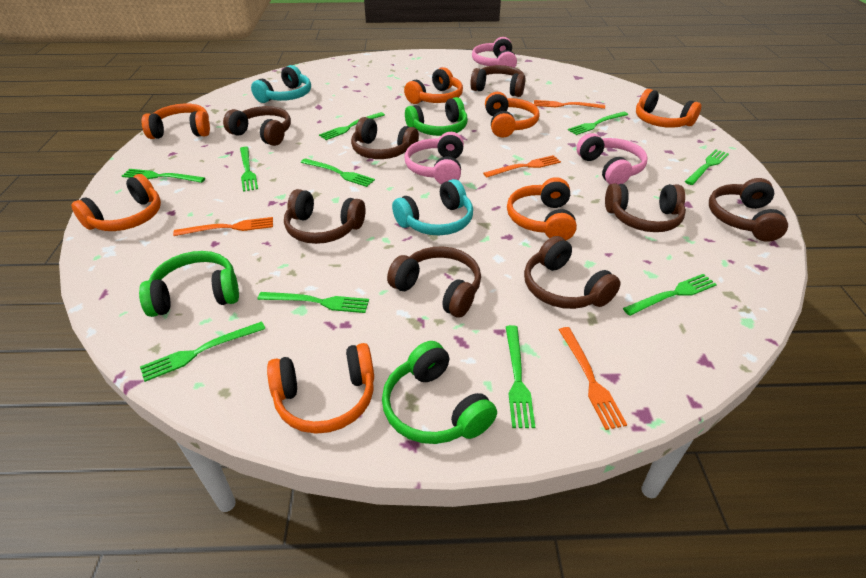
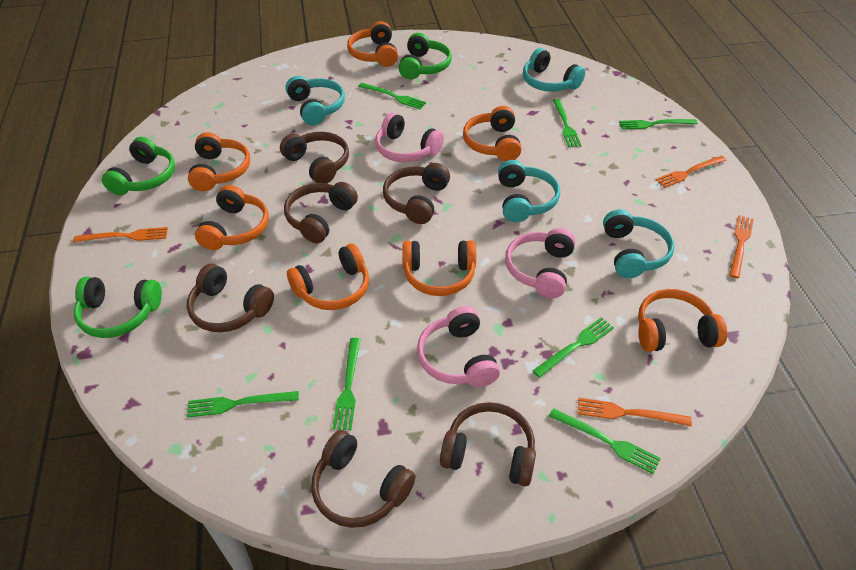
brown headphones: 8 -> 6
green fork: 10 -> 7
turquoise headphones: 2 -> 4

